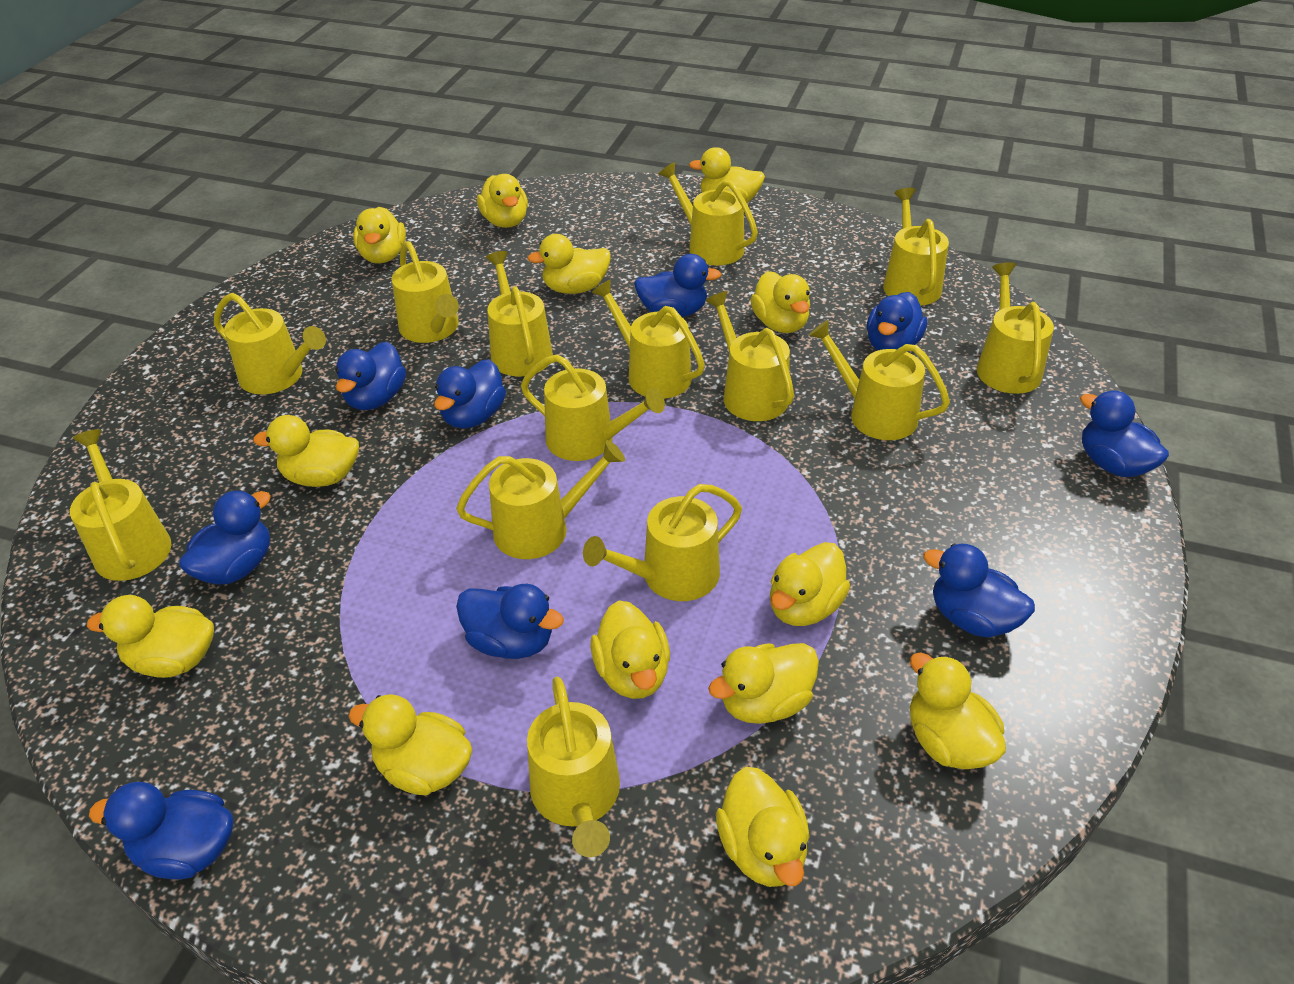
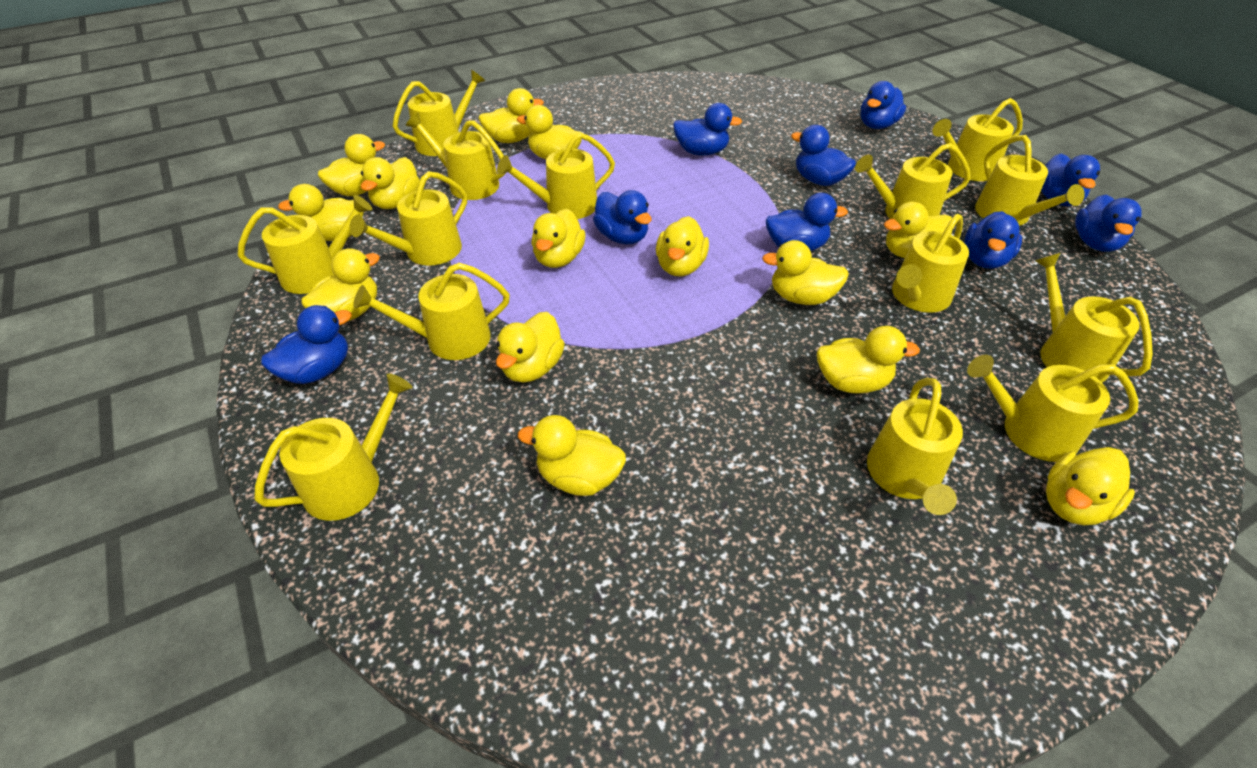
yellow duck: 13 -> 14

